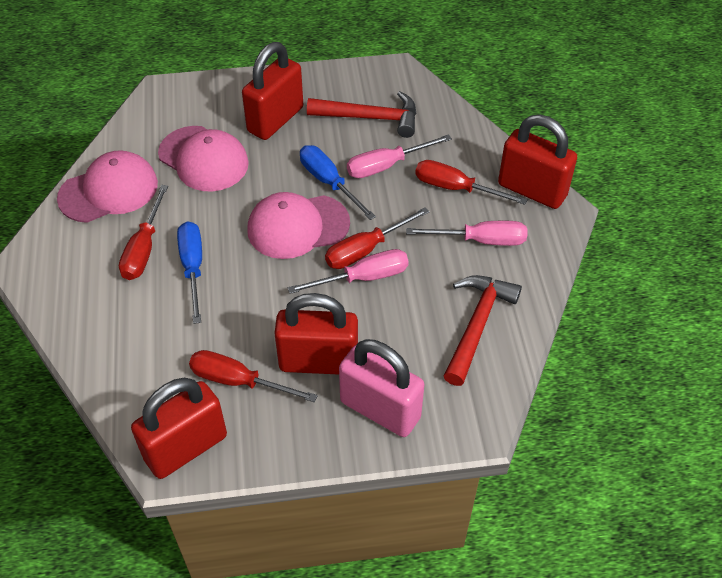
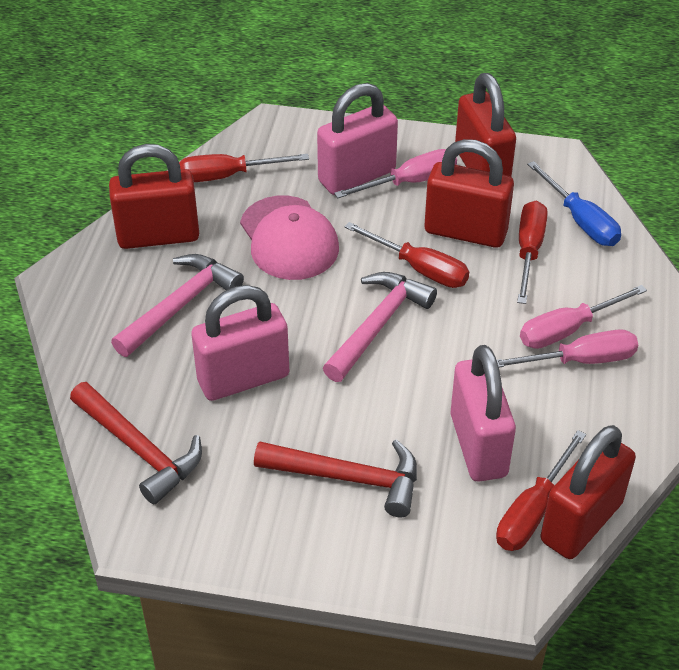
blue screwdriver: 2 -> 1
pink cap: 3 -> 1
pink hammer: 0 -> 2
pink padlock: 1 -> 3

